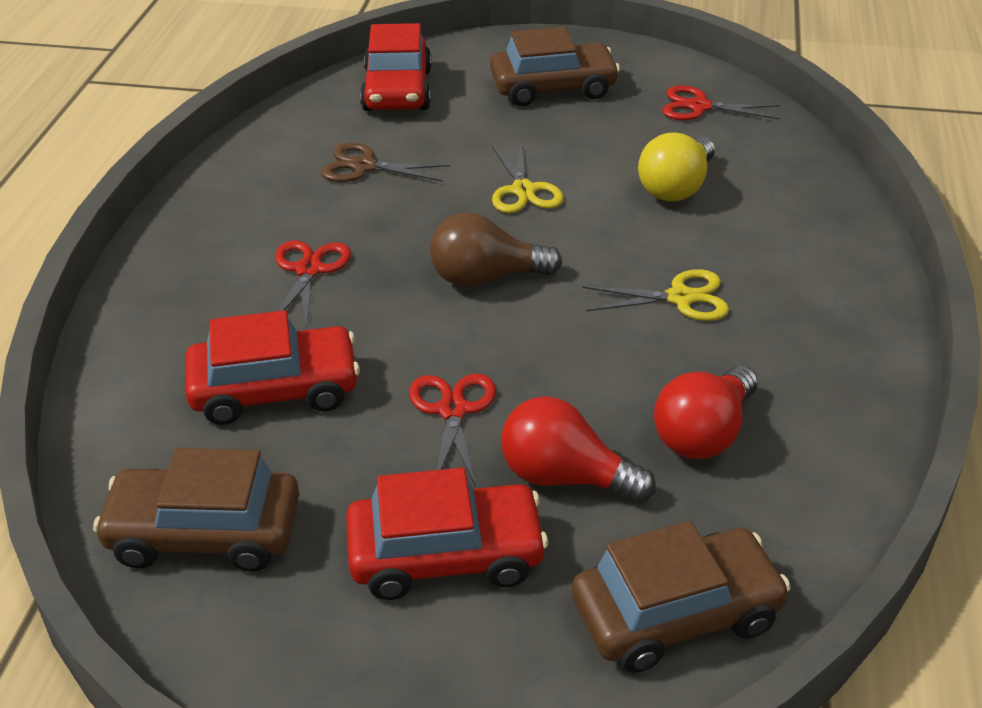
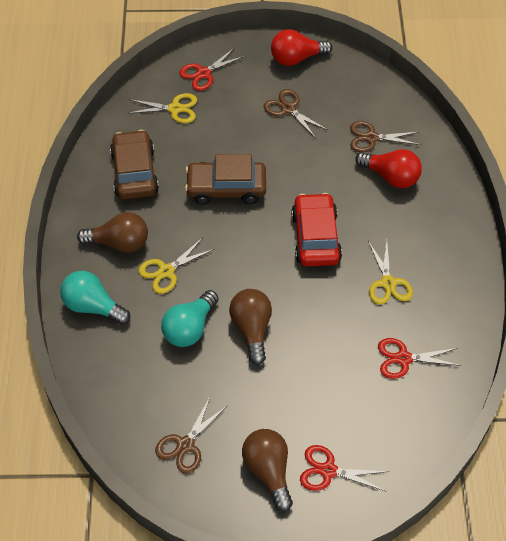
brown car: 3 -> 2
brown light bulb: 1 -> 3
brown scissors: 1 -> 3
red car: 3 -> 1
turquoise light bulb: 0 -> 2
yellow light bulb: 1 -> 0
yellow scissors: 2 -> 3

